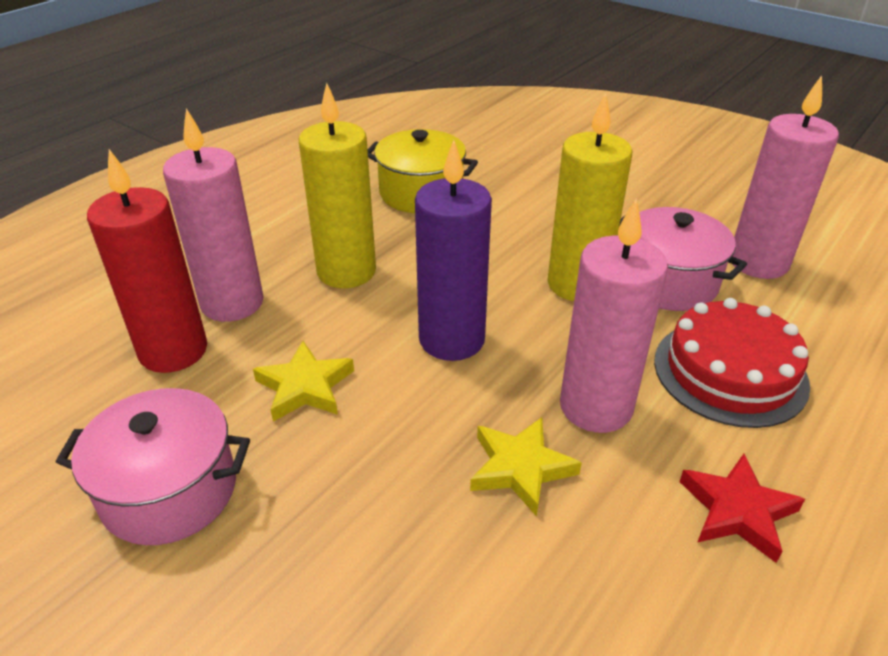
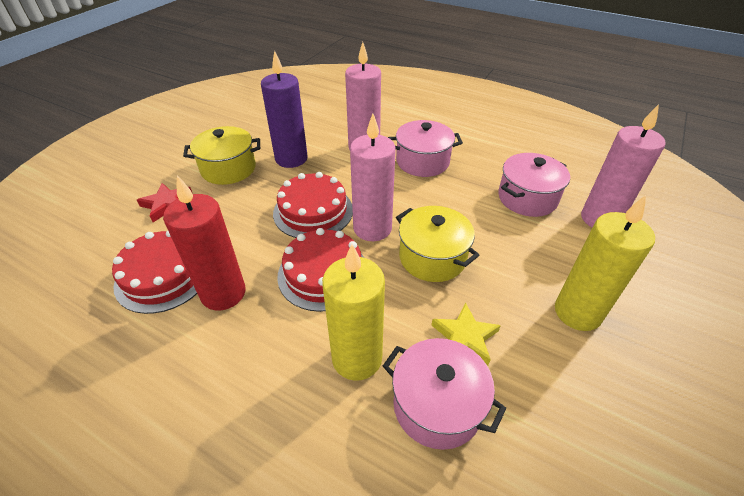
pink pot: 2 -> 3
red cake: 1 -> 3
yellow pot: 1 -> 2
yellow star: 2 -> 1

